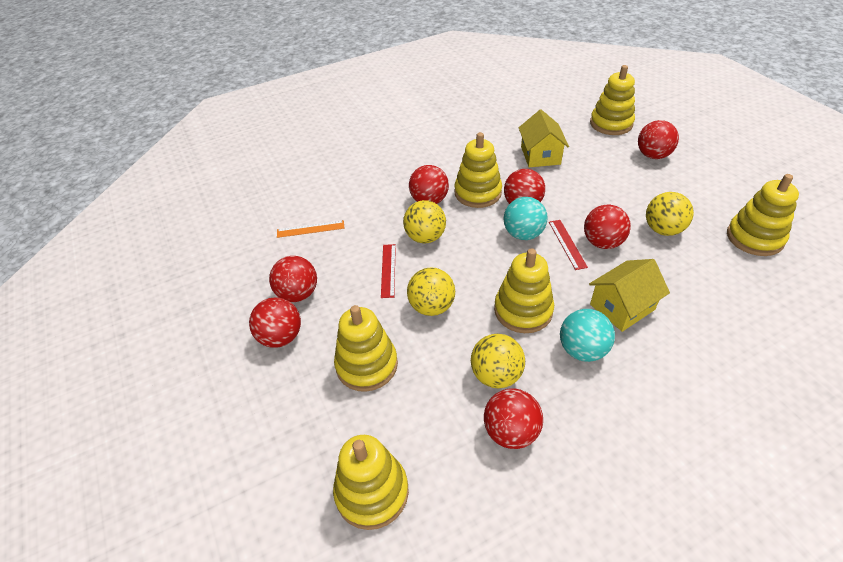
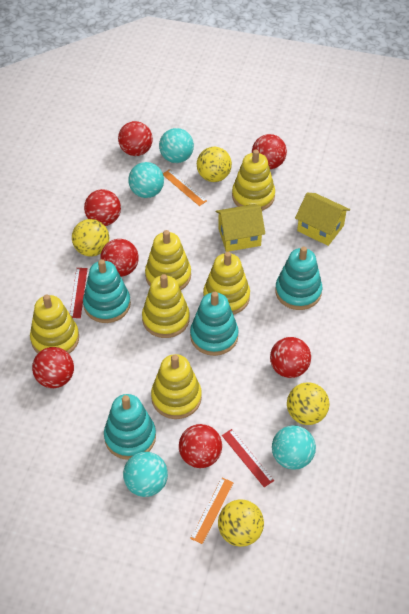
orange ruler: 1 -> 2
turquoise ball: 2 -> 4
turquoise stacking toy: 0 -> 4

